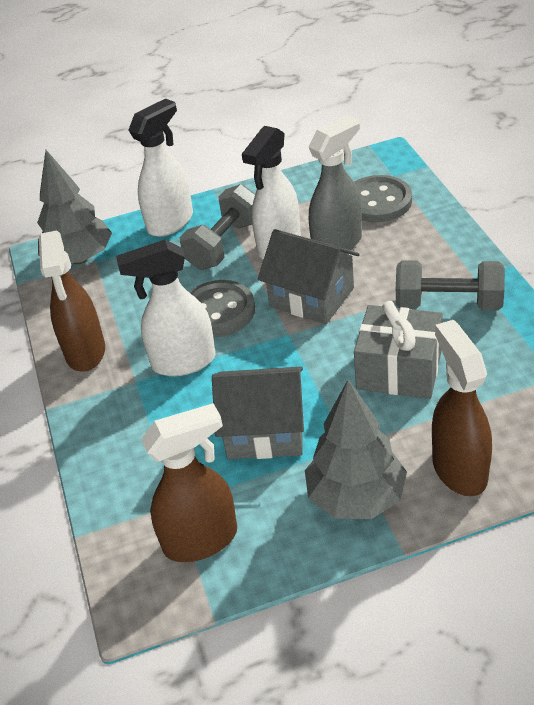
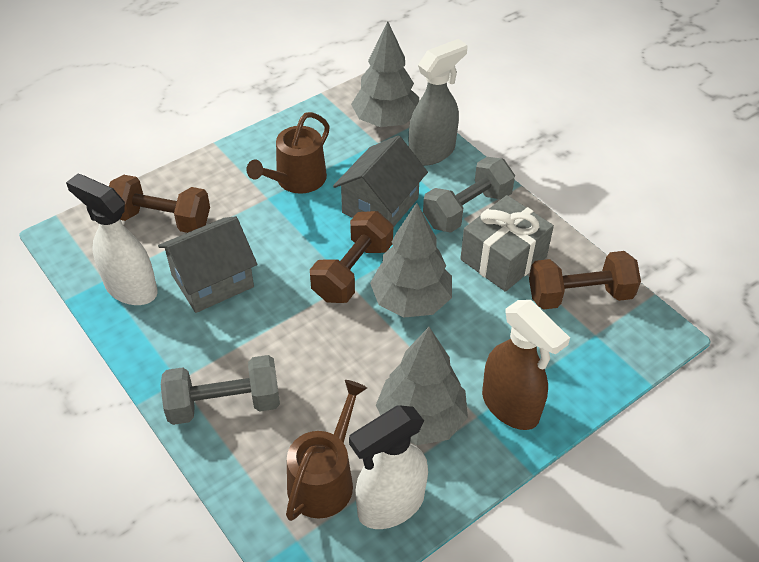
brown dumbbell: 0 -> 3
brown spray bottle: 3 -> 1
brown watering can: 0 -> 2
grey button: 2 -> 0
grey tree: 2 -> 3
white spray bottle: 3 -> 2

